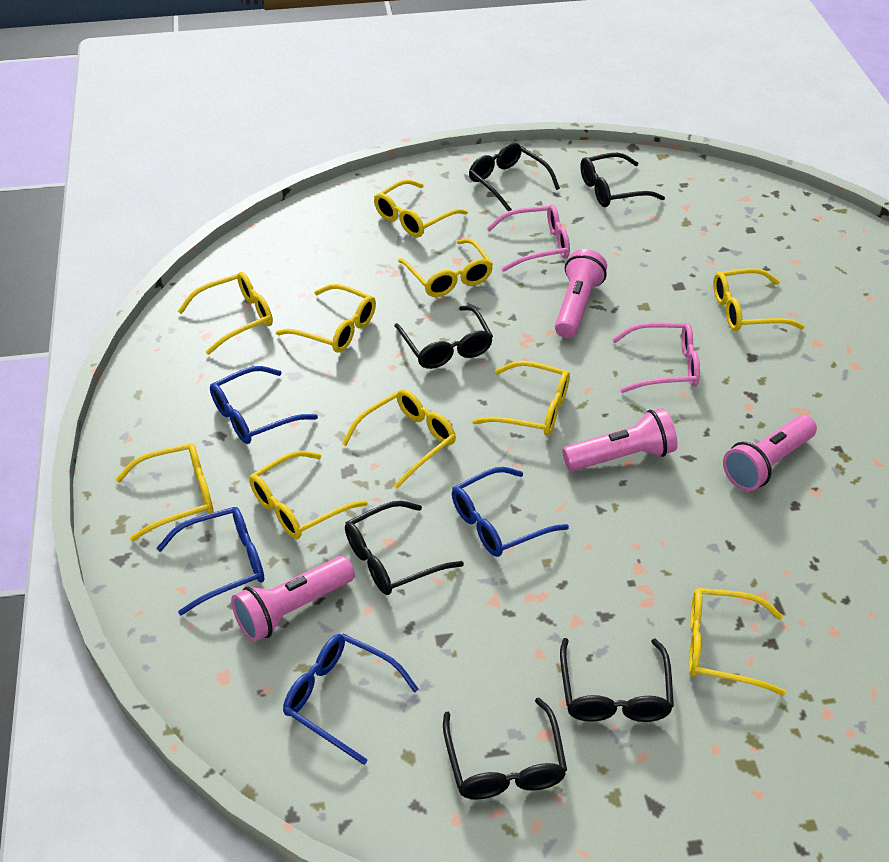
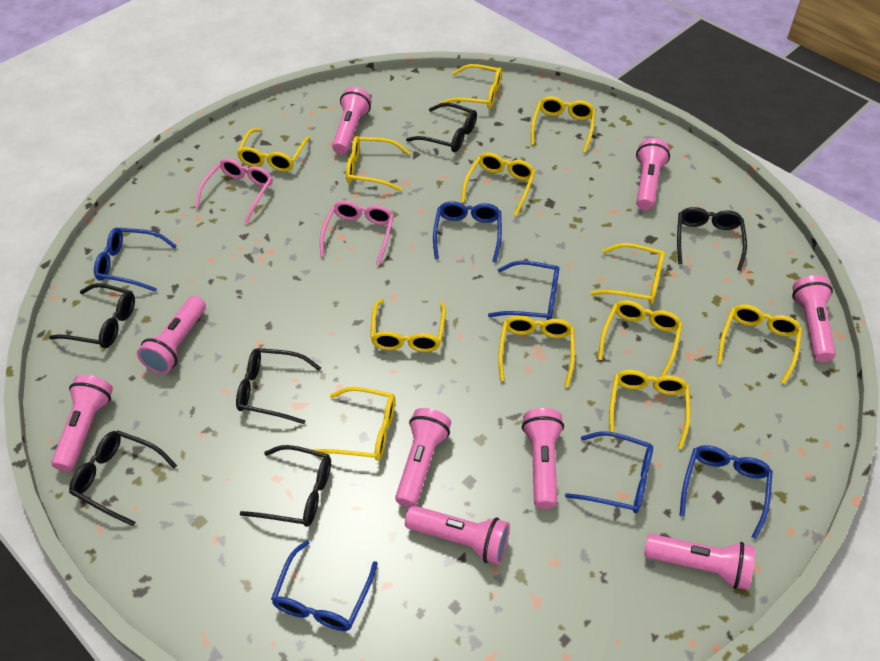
blue glasses: 4 -> 6
pink flashlight: 4 -> 9
yellow glasses: 10 -> 12

